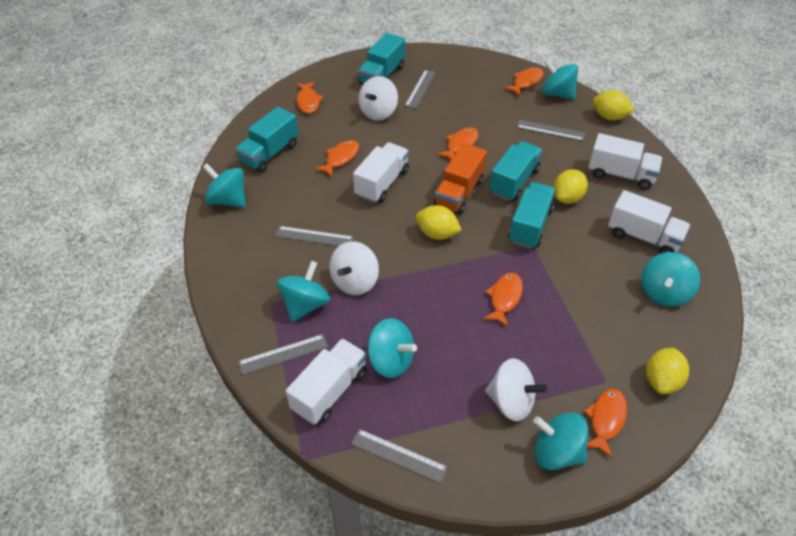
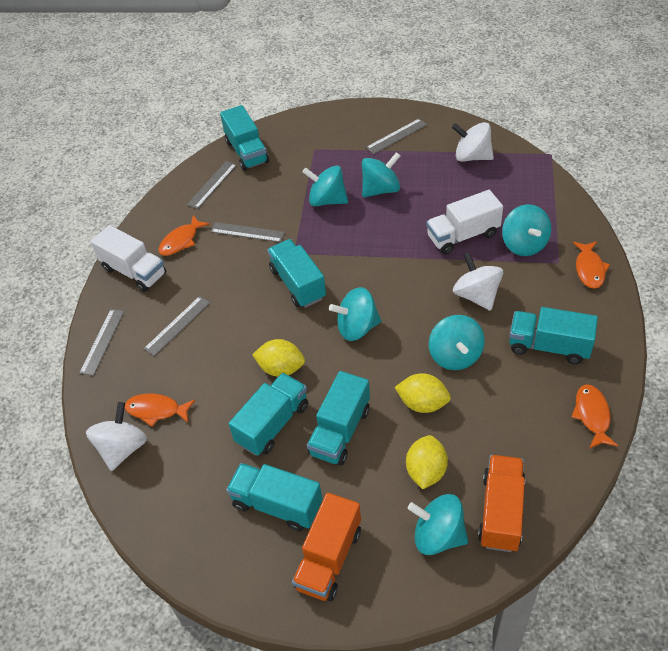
orange fish: 6 -> 4
orange truck: 1 -> 2
turquoise truck: 4 -> 6
white truck: 4 -> 2
yellow lemon: 4 -> 3

